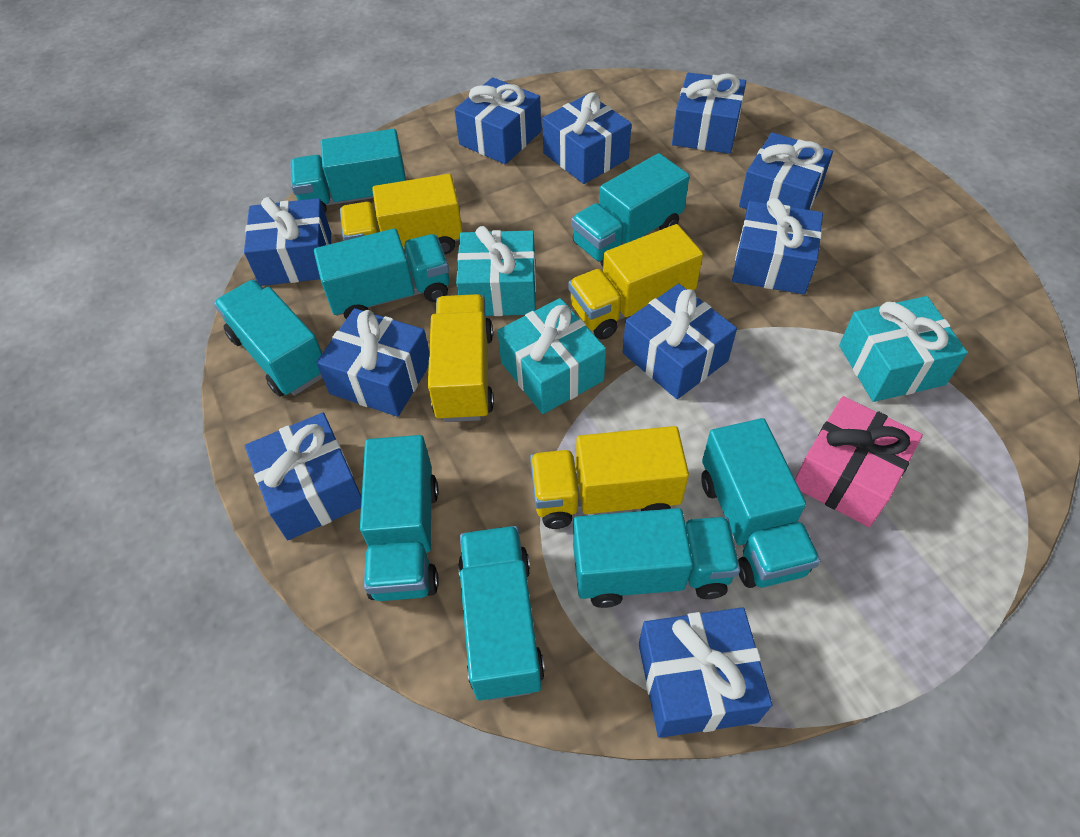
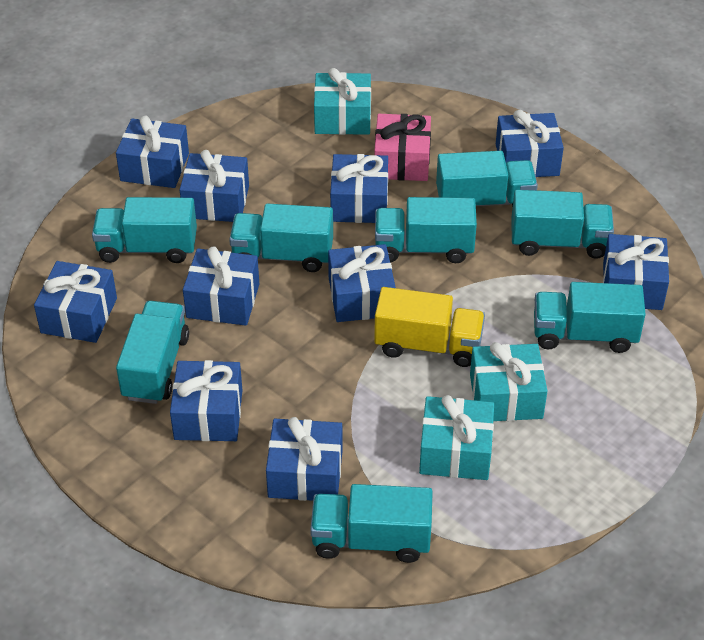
yellow truck: 4 -> 1

